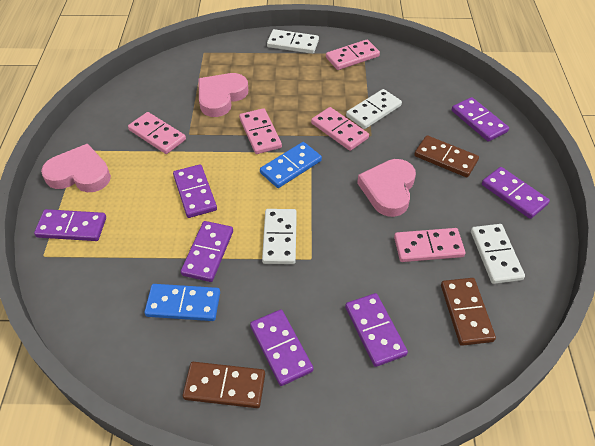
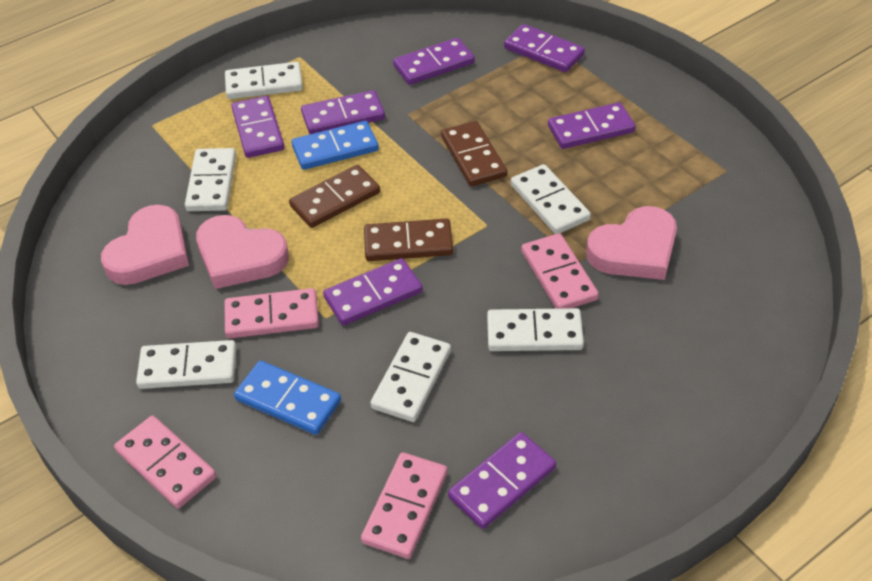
pink domino: 5 -> 4
white domino: 4 -> 6

